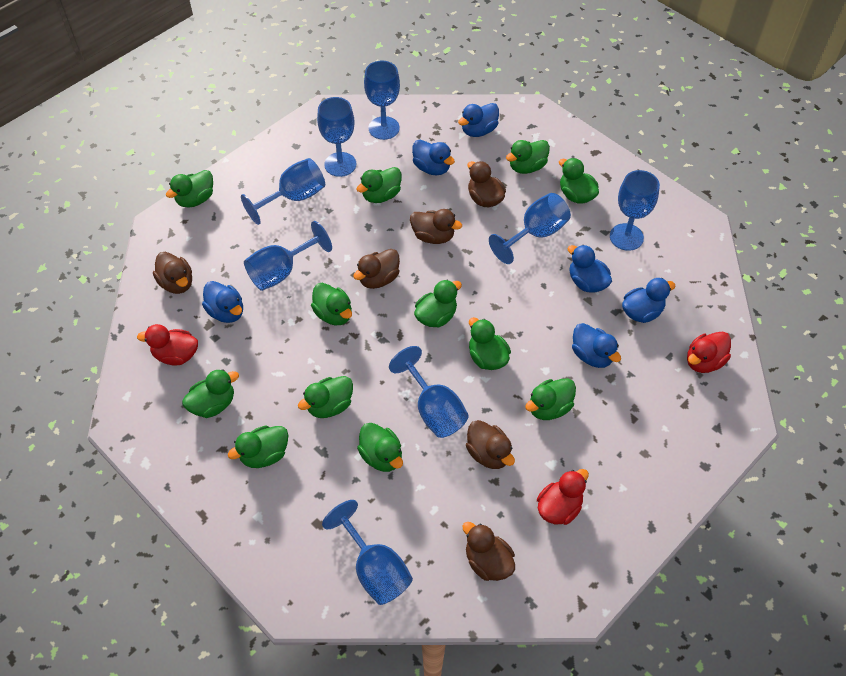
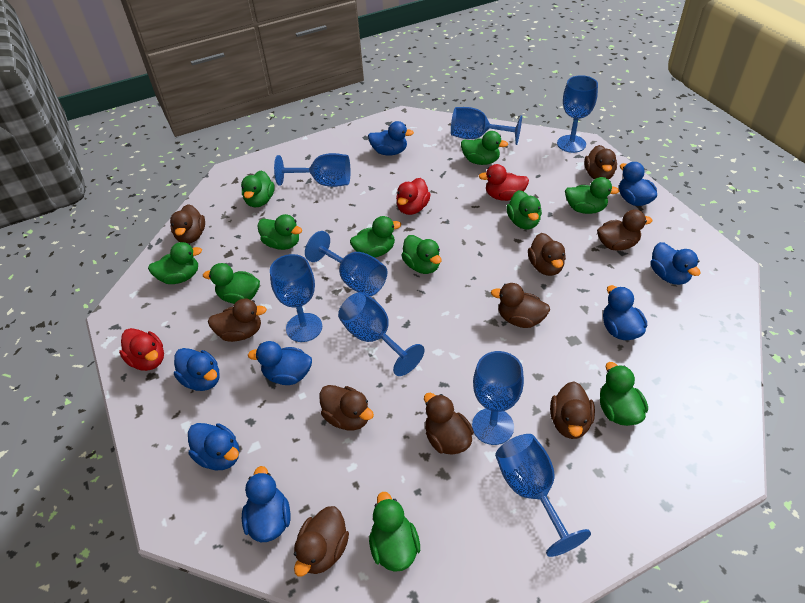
blue duck: 6 -> 8
brown duck: 6 -> 10
green duck: 12 -> 11

